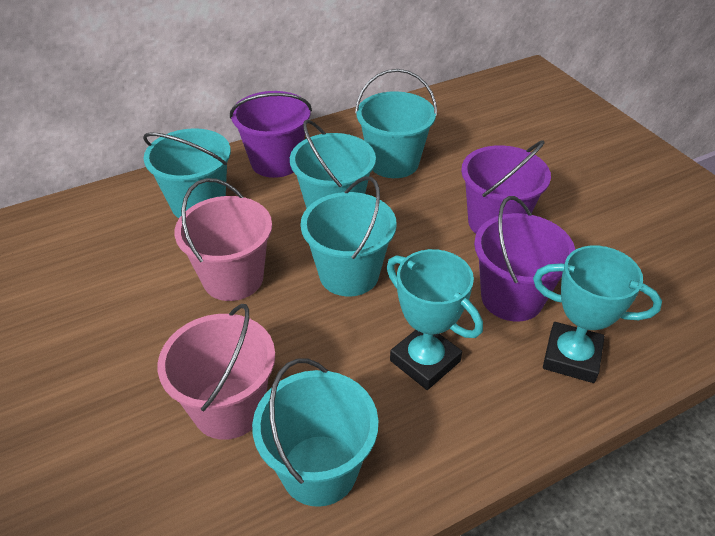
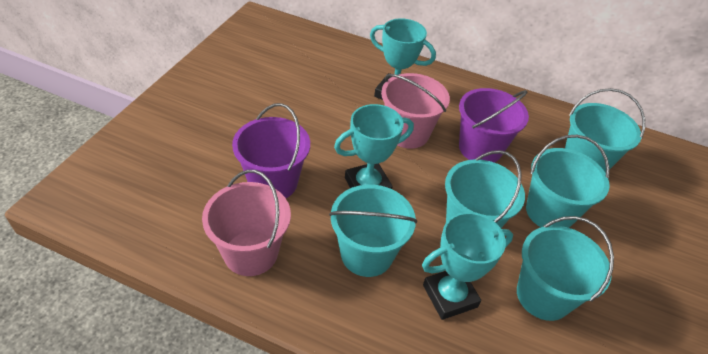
purple bucket: 3 -> 2
turquoise trophy: 2 -> 3

